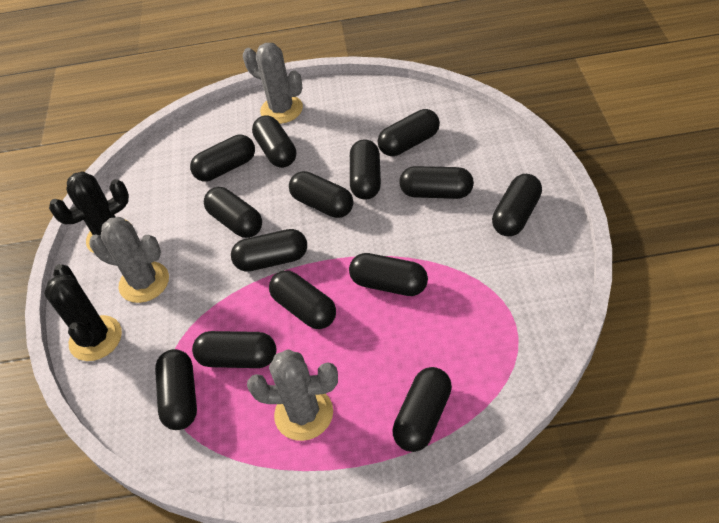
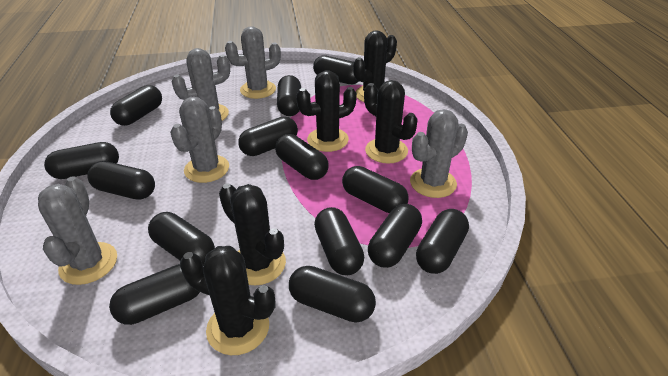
black cactus: 2 -> 5
grey cactus: 3 -> 5

